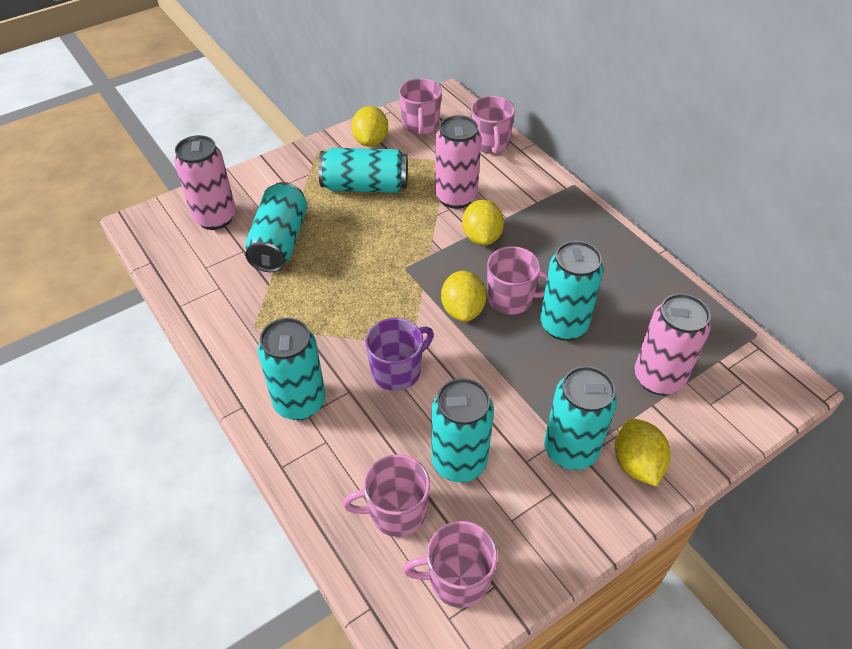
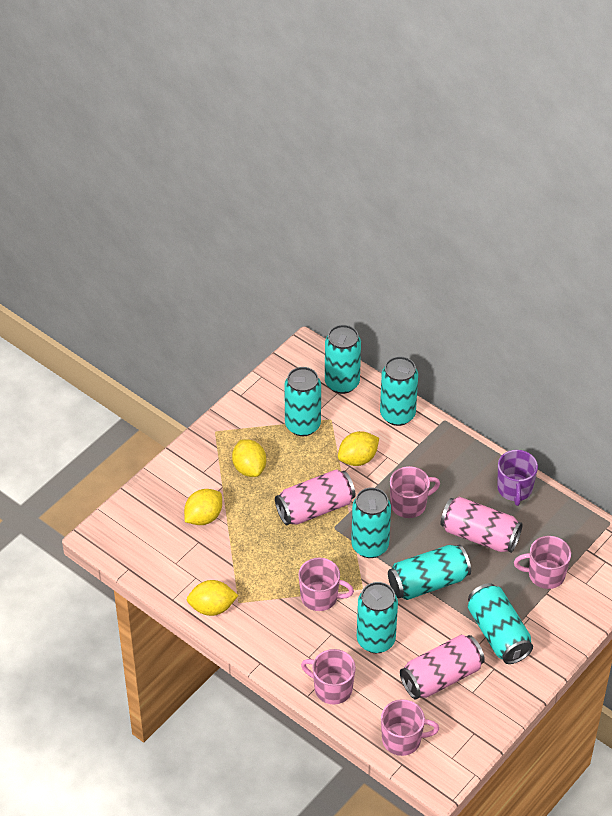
turquoise can: 6 -> 7

